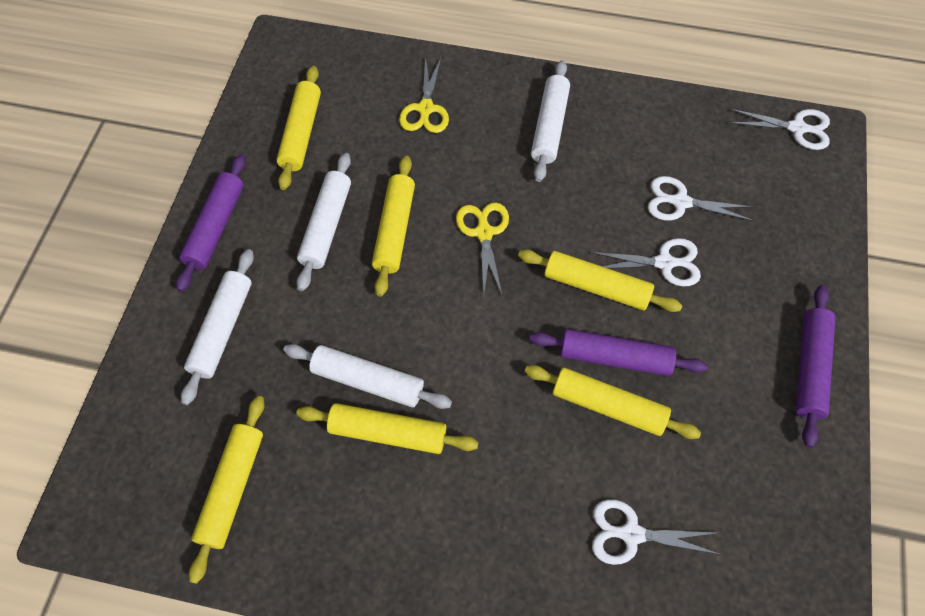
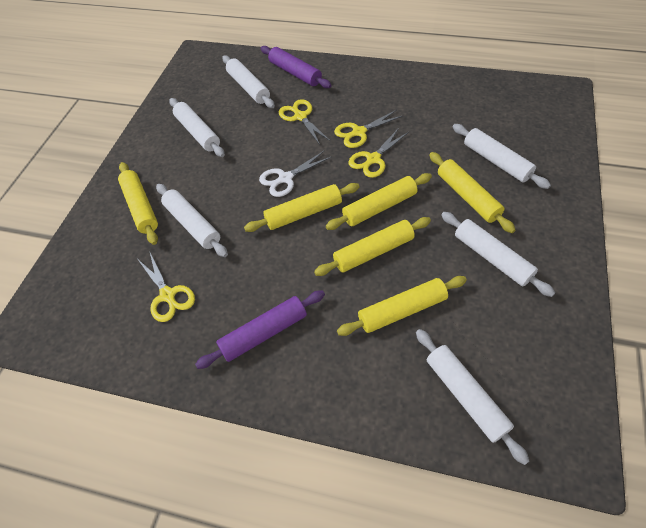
purple rolling pin: 3 -> 2
white rolling pin: 4 -> 6
white scissors: 4 -> 1
yellow scissors: 2 -> 4

